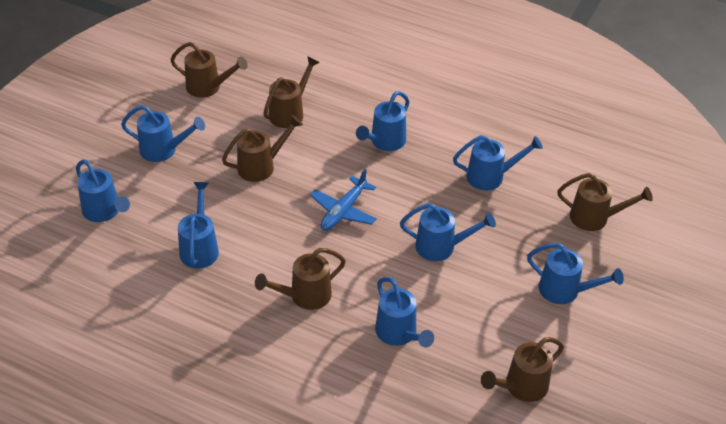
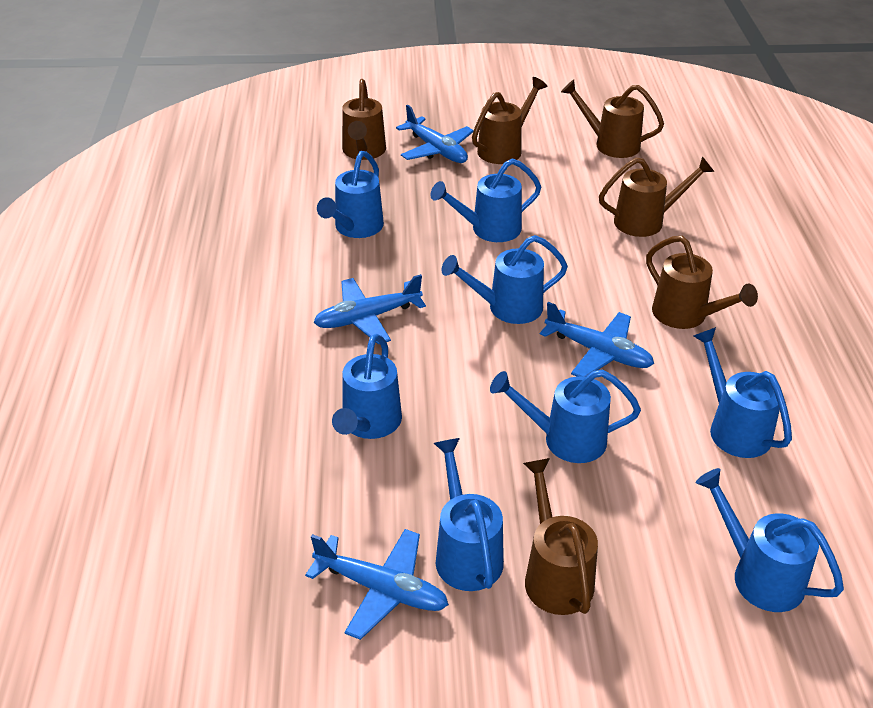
blue plane: 1 -> 4

